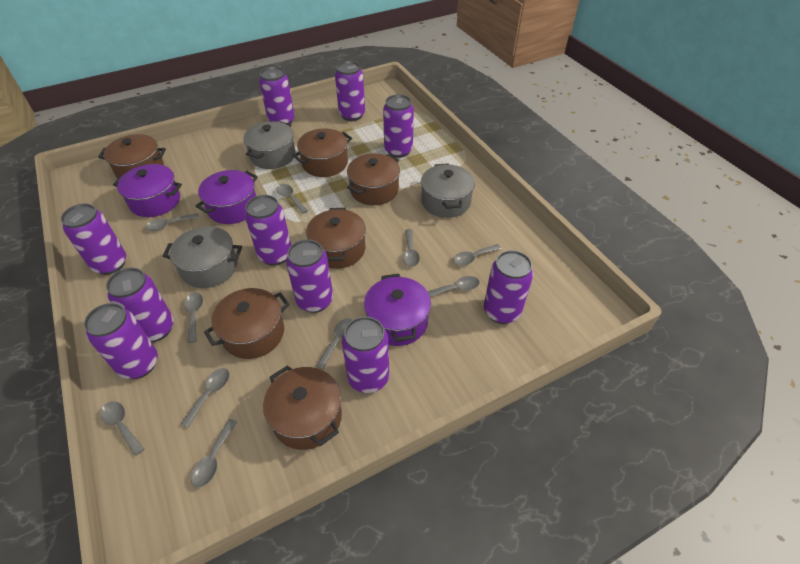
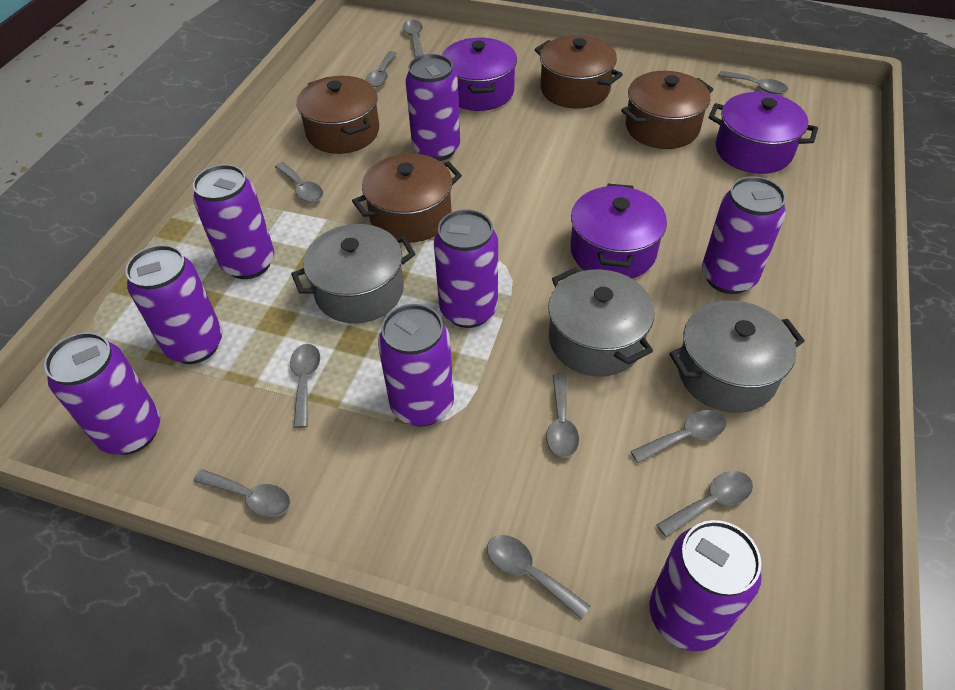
brown pot: 6 -> 4
purple can: 10 -> 8

